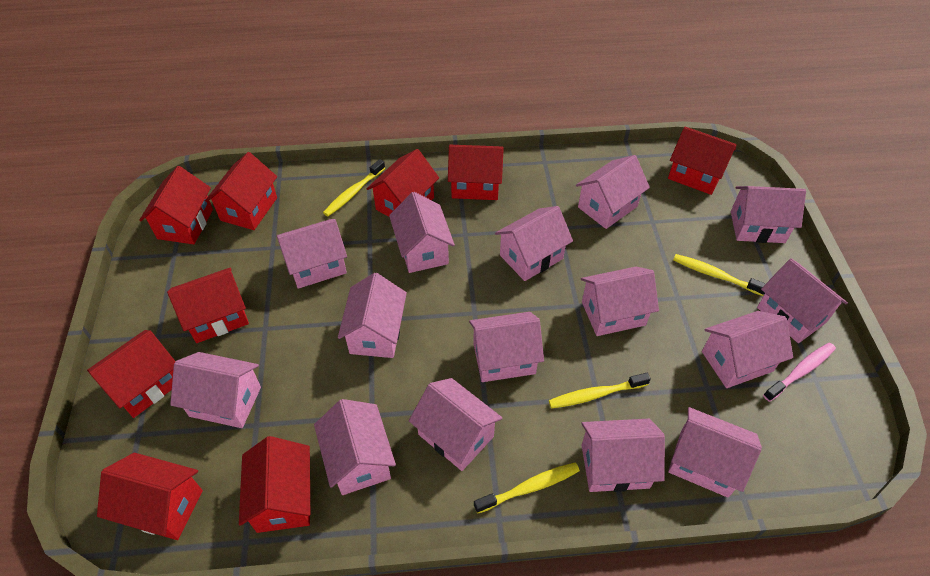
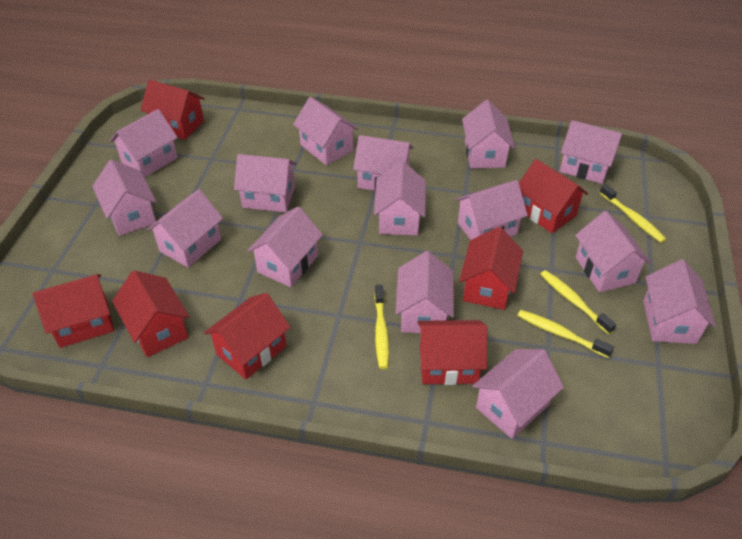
pink toothbrush: 1 -> 0
red house: 9 -> 7

